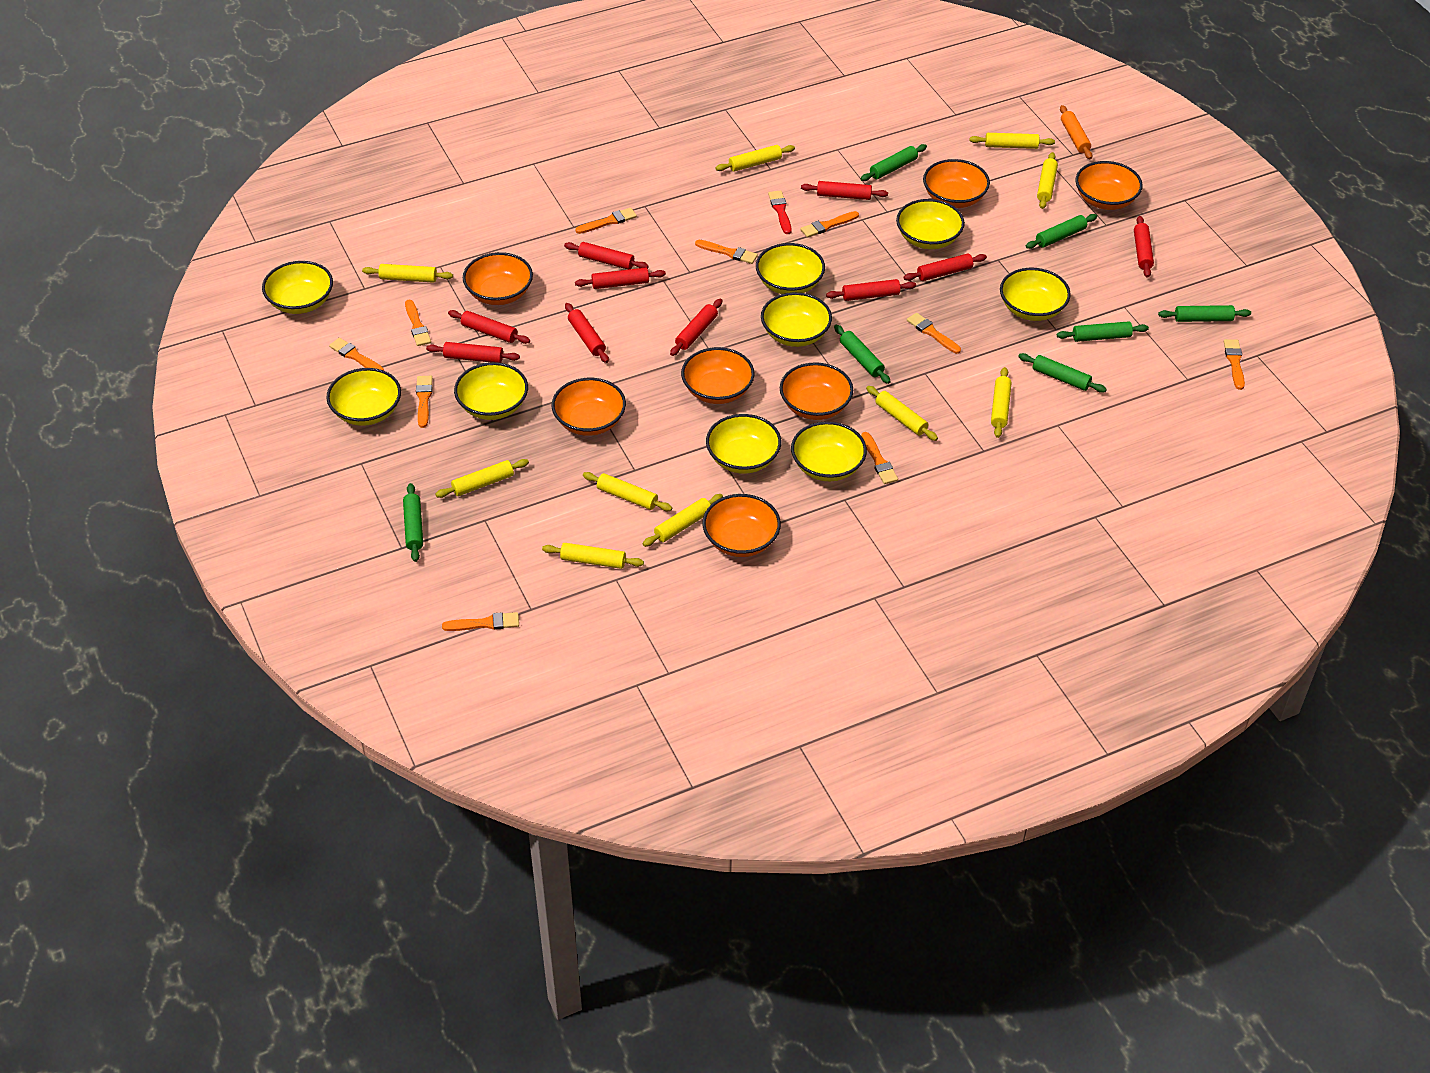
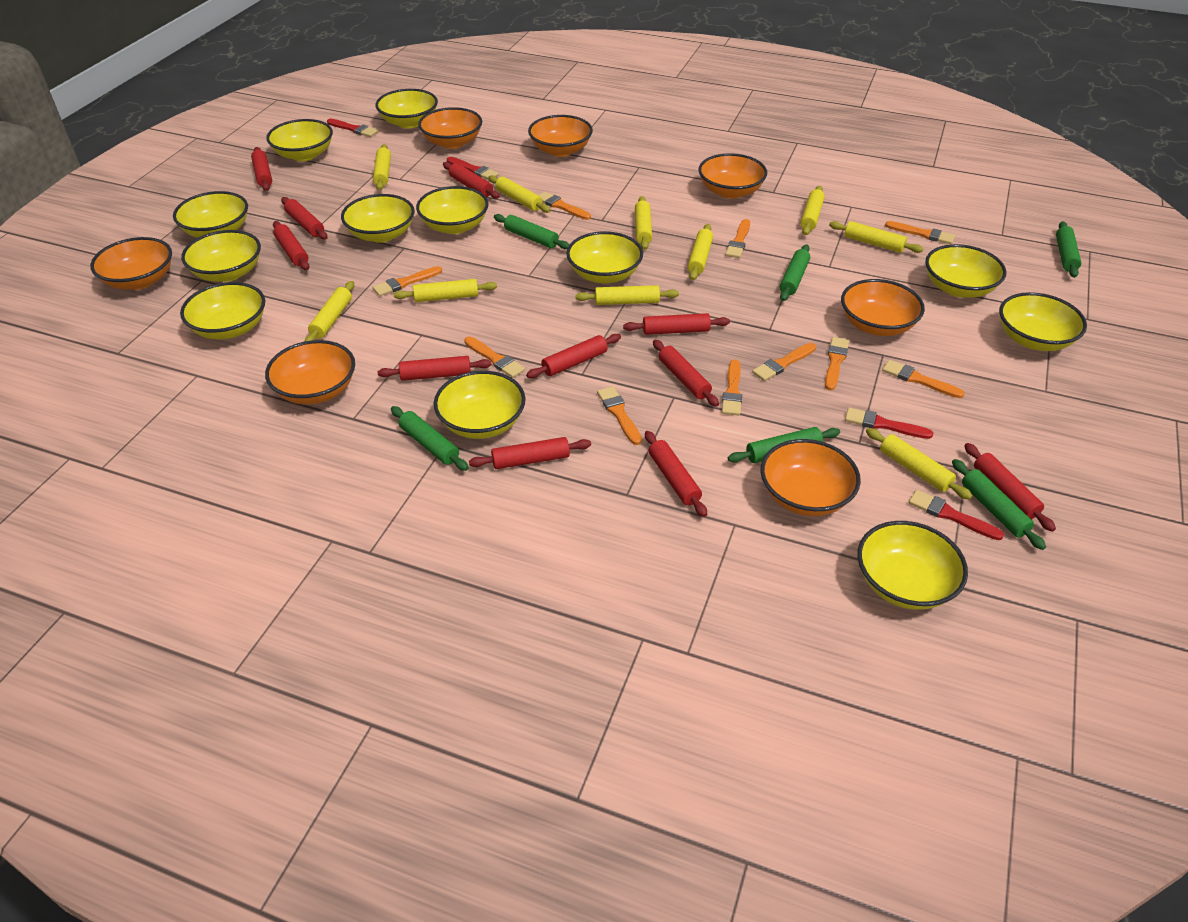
green rolling pin: 7 -> 6
orange rolling pin: 1 -> 0
red brush: 1 -> 4
red rolling pin: 10 -> 11
yellow bowl: 9 -> 12

